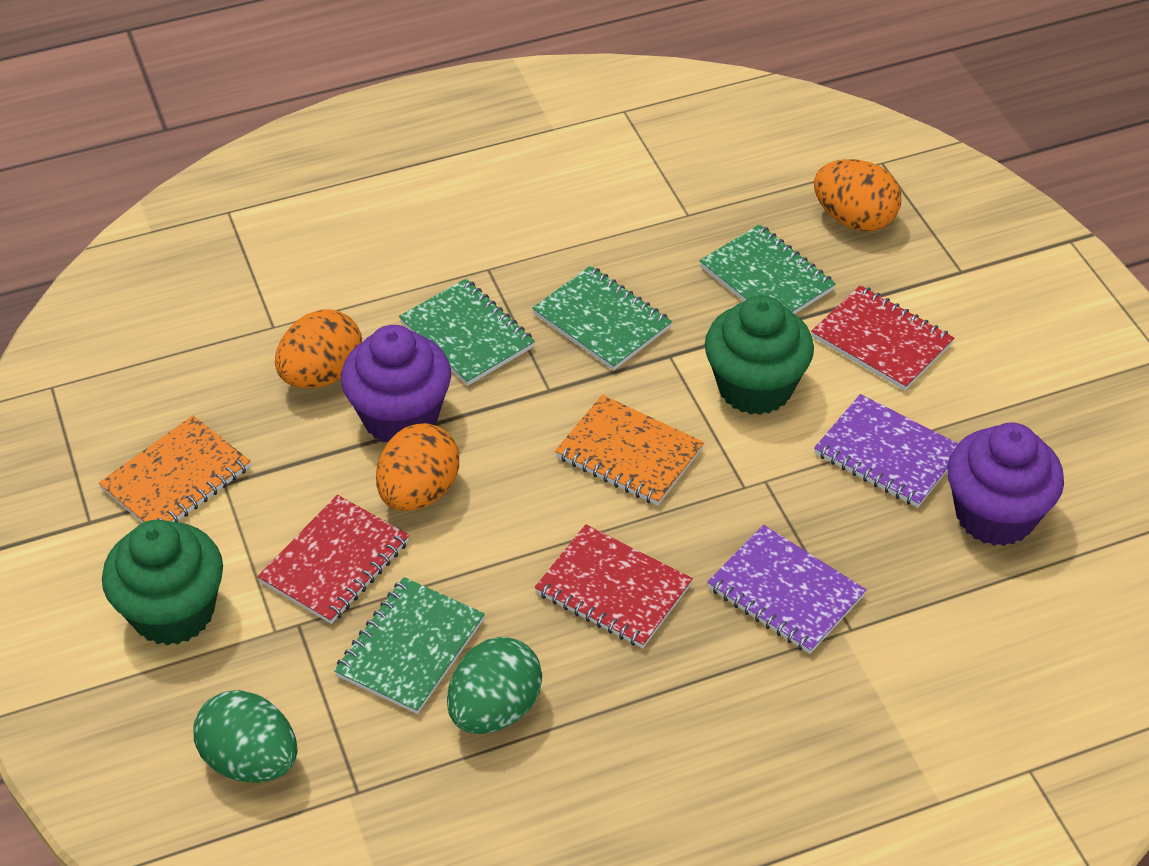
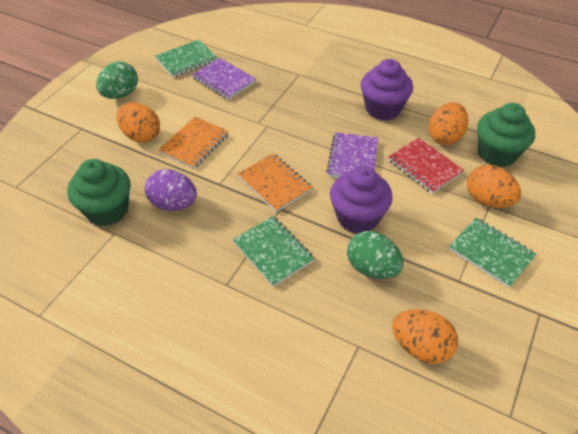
green notebook: 4 -> 3
orange egg: 3 -> 4
purple egg: 0 -> 1
red notebook: 3 -> 1

